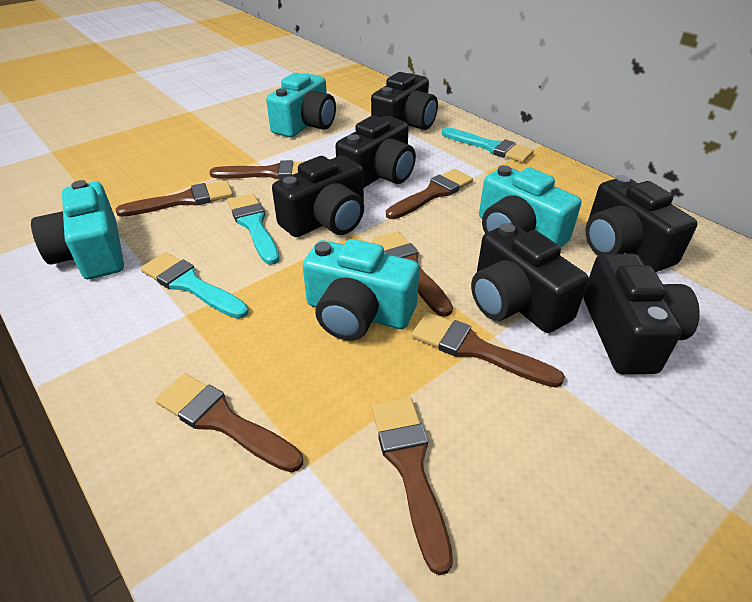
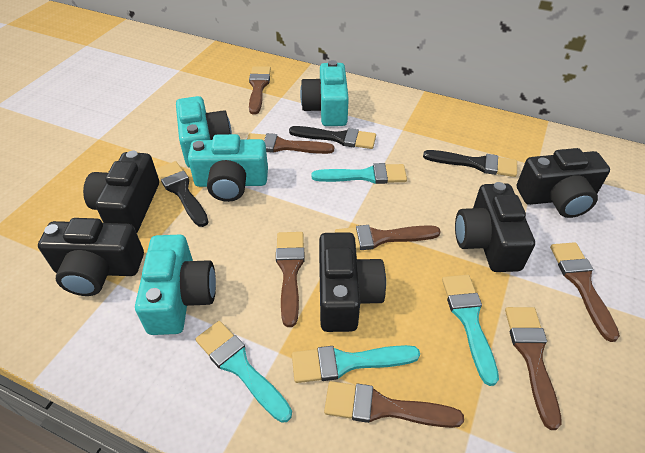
black brush: 0 -> 3
black camera: 6 -> 5
turquoise brush: 3 -> 4

